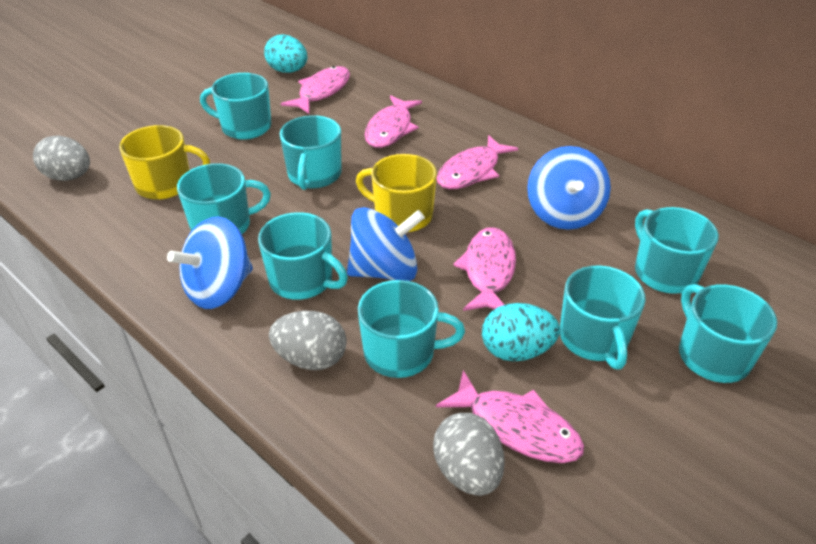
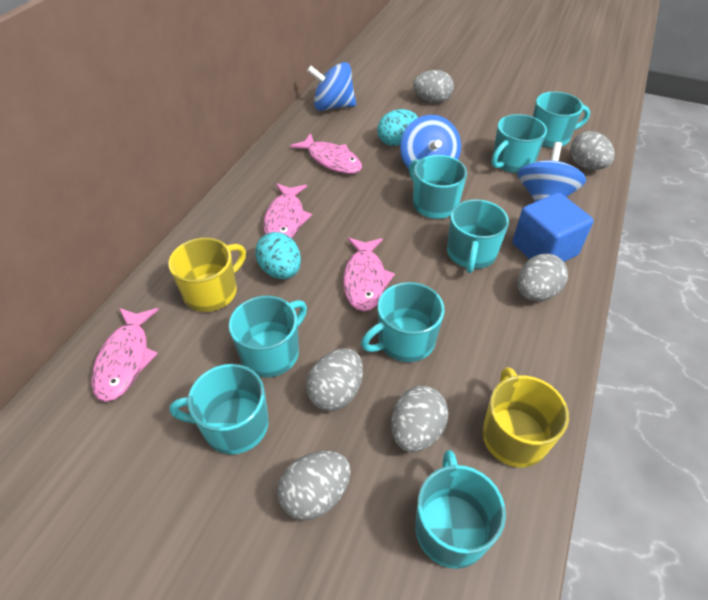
blue cube: 0 -> 1
grey egg: 3 -> 6
pink fish: 5 -> 4

